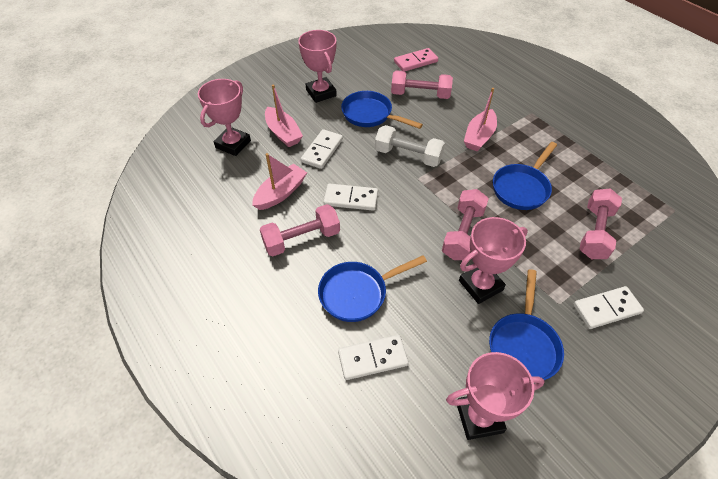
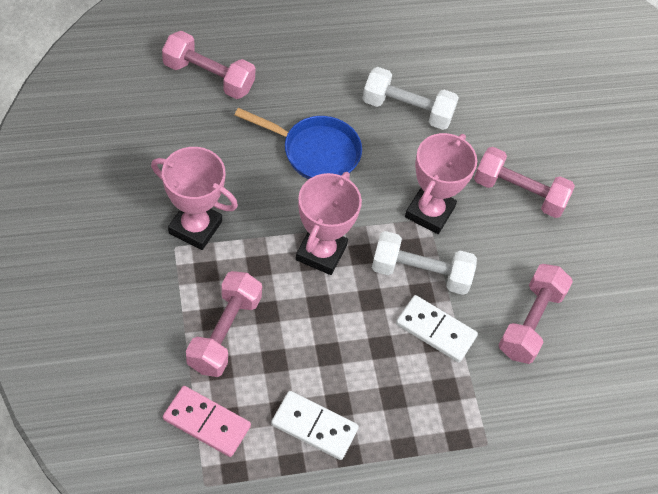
blue pan: 4 -> 1
pink boat: 3 -> 0
pink trophy: 4 -> 3
white domino: 4 -> 2
white dumbbell: 1 -> 2

